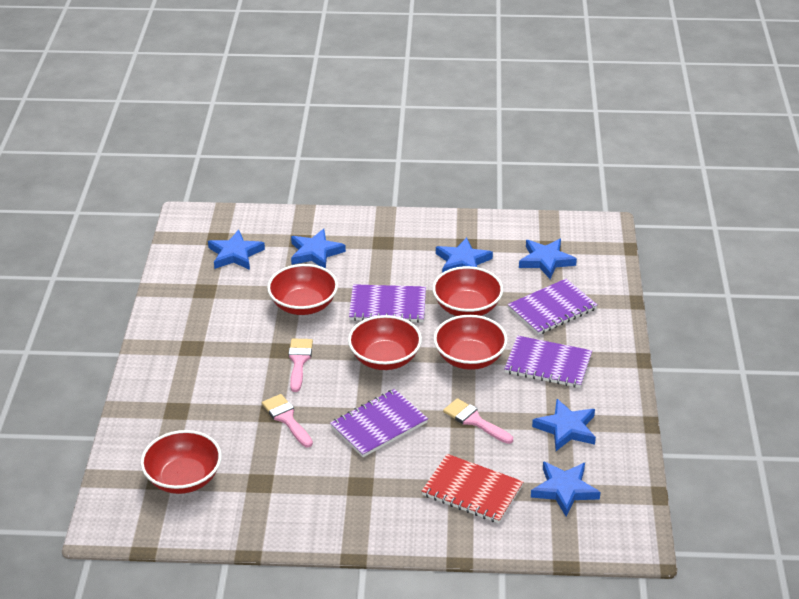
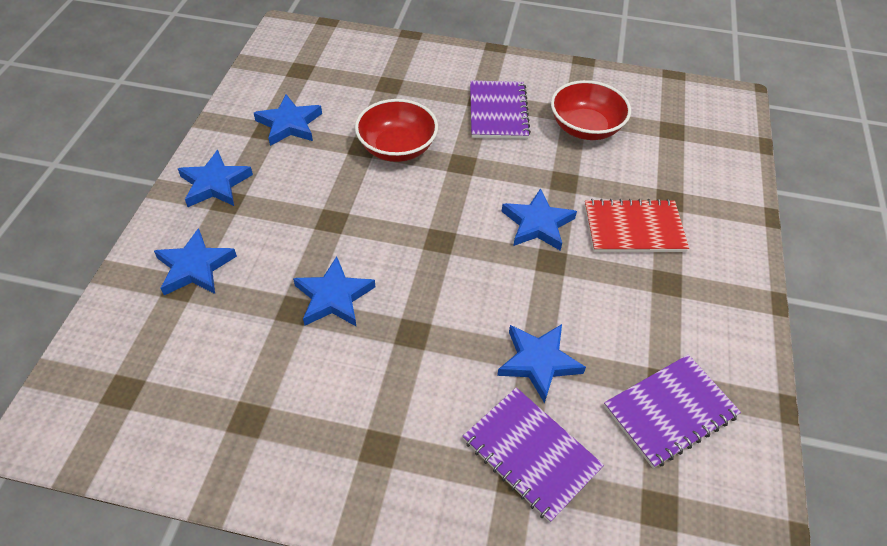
pink brush: 3 -> 0
purple notebook: 4 -> 3
red bowl: 5 -> 2

